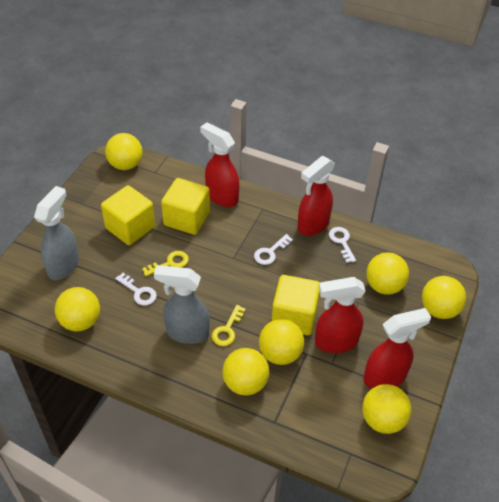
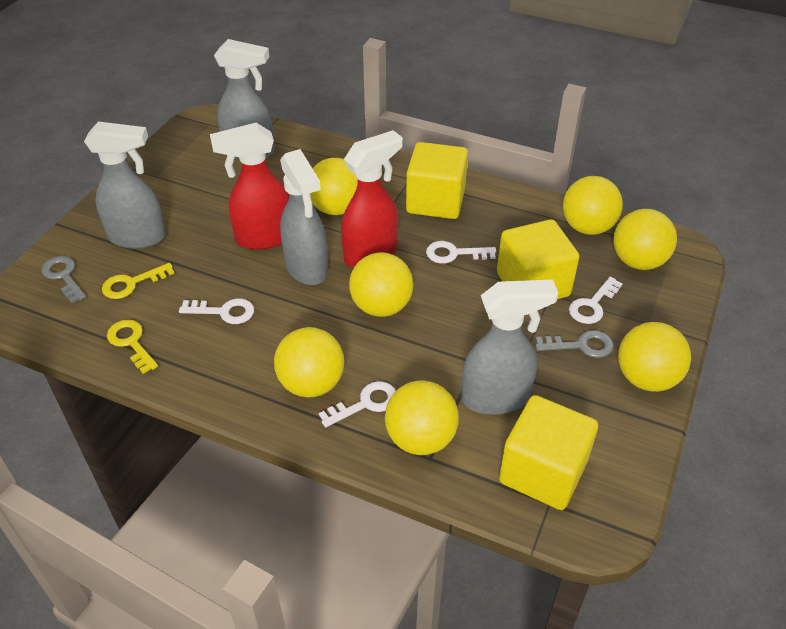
grey key: 0 -> 2
grey spray bottle: 2 -> 4
red spray bottle: 4 -> 2
white key: 3 -> 4

